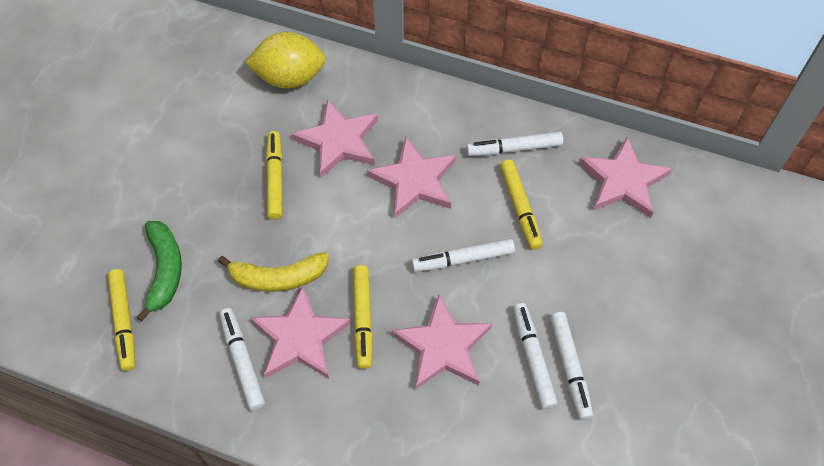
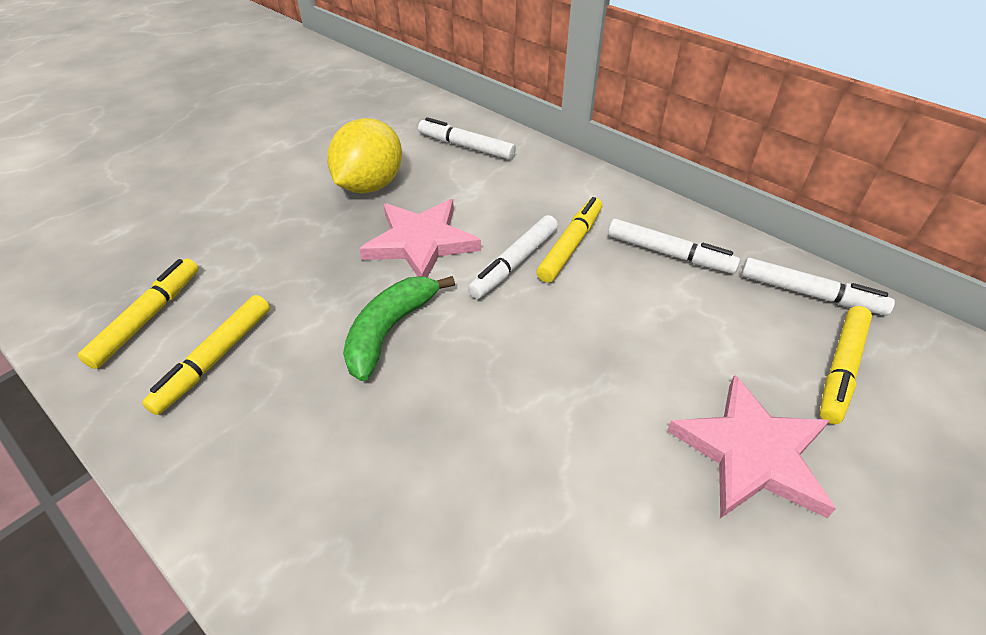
pink star: 5 -> 2
white marker: 5 -> 4
yellow banana: 1 -> 0

